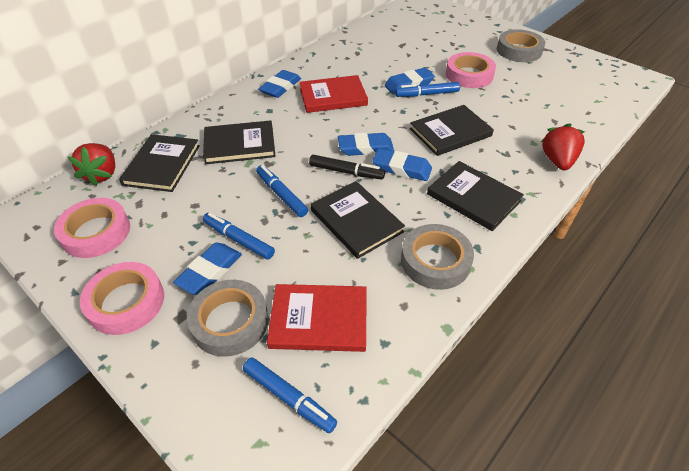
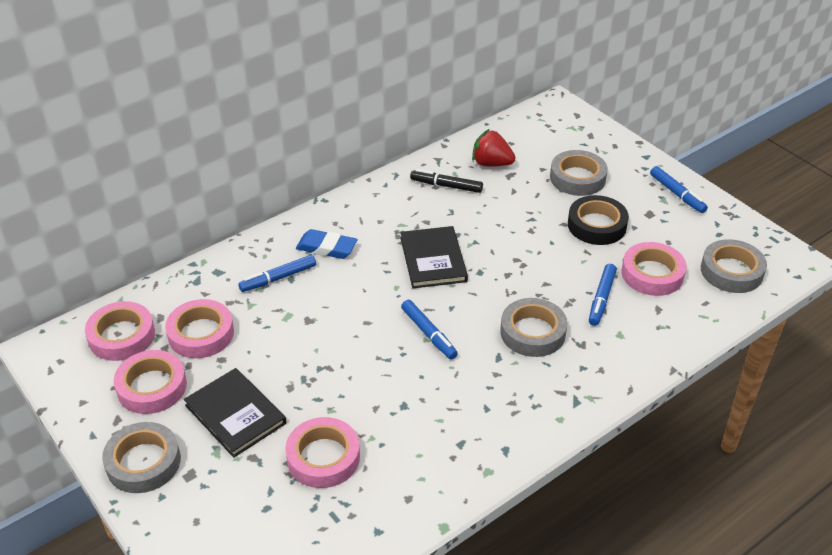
black book: 5 -> 2
black tape: 0 -> 1
blue eraser: 5 -> 1
grey tape: 3 -> 4
pink tape: 3 -> 5
red book: 2 -> 0
red strawberry: 2 -> 1

